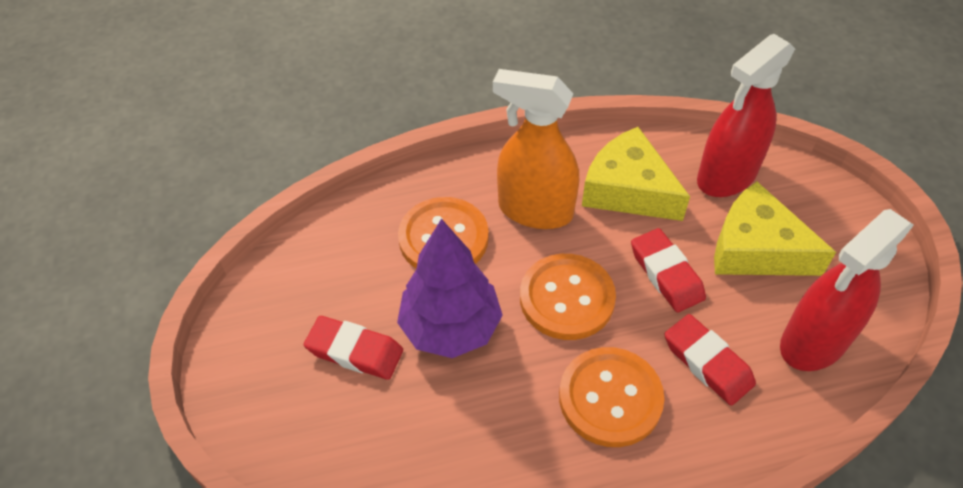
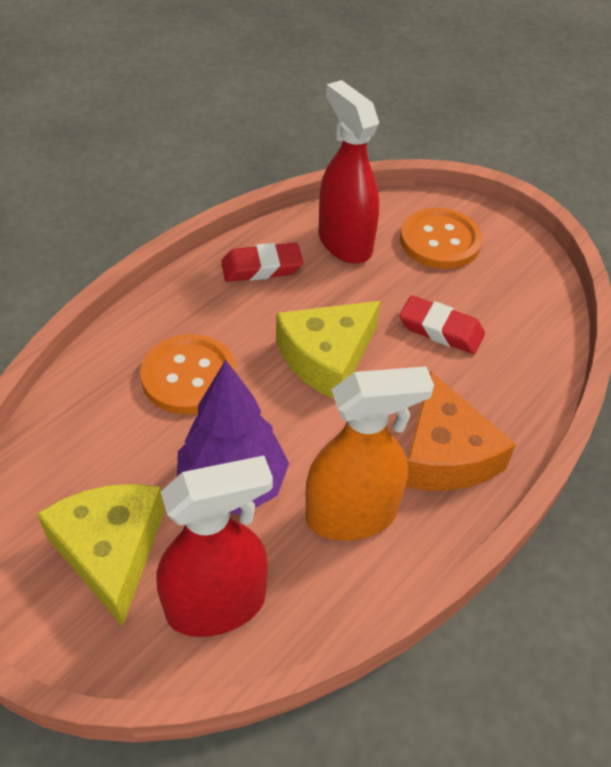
orange button: 3 -> 2
orange cheese: 0 -> 1
red eraser: 3 -> 2

